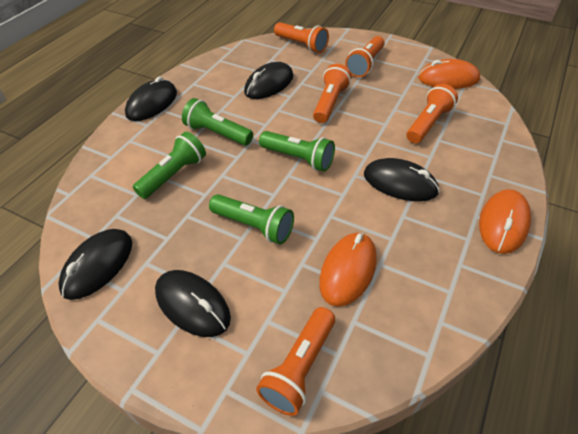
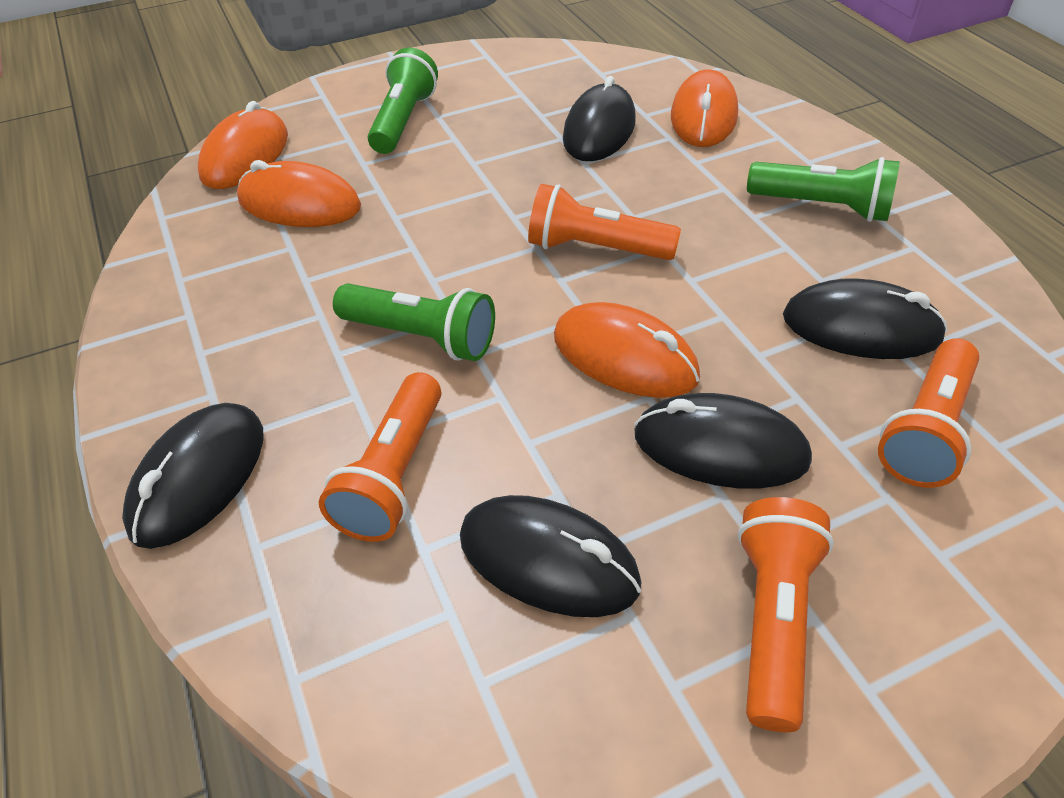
green flashlight: 4 -> 3
orange flashlight: 5 -> 4
orange mouse: 3 -> 4

